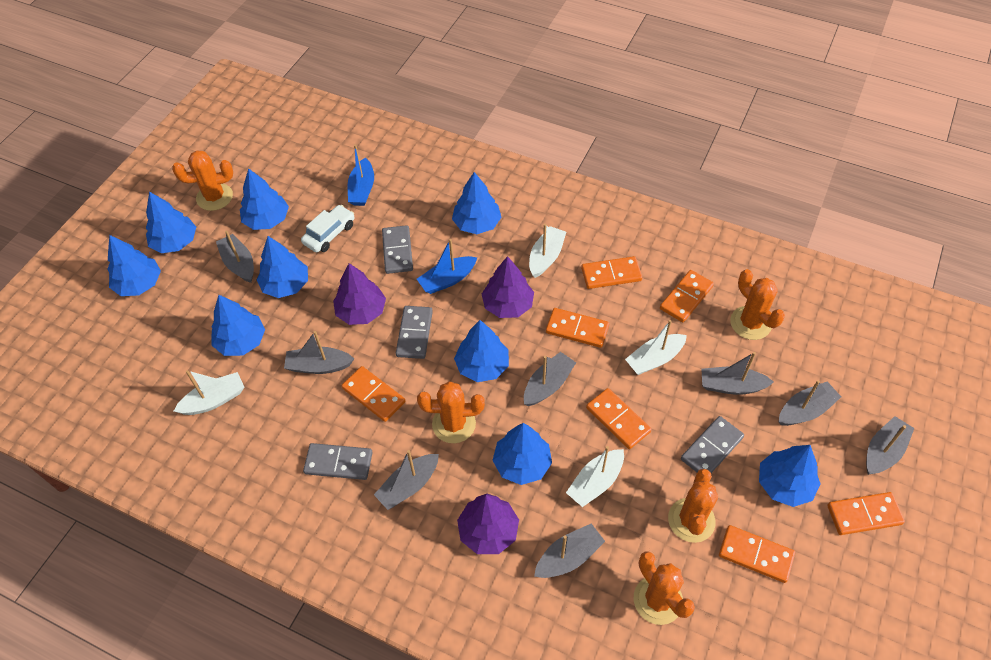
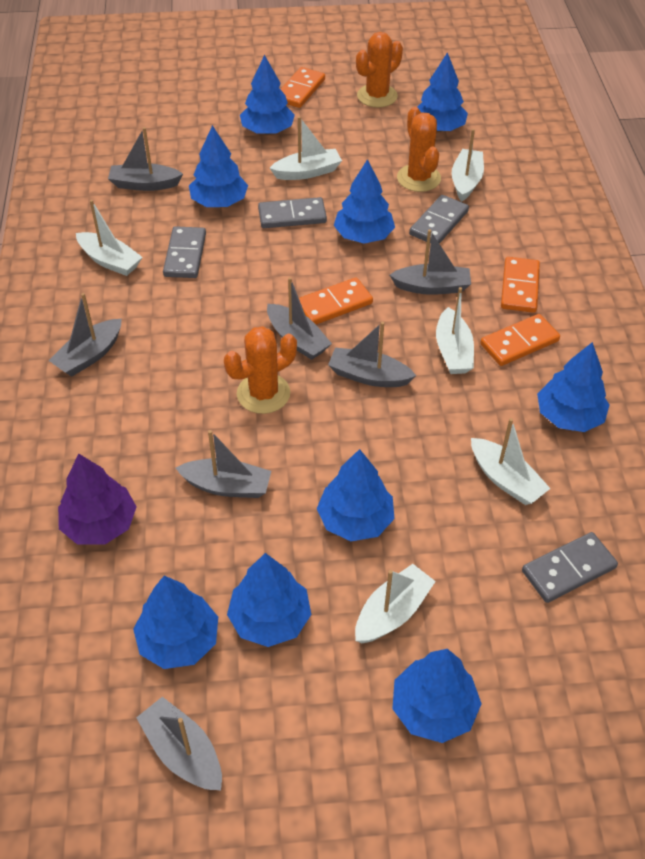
blue boat: 2 -> 0
grey boat: 8 -> 7
orange cactus: 5 -> 3
orange domino: 7 -> 4
purple tree: 3 -> 1
white boat: 4 -> 6
white car: 1 -> 0

